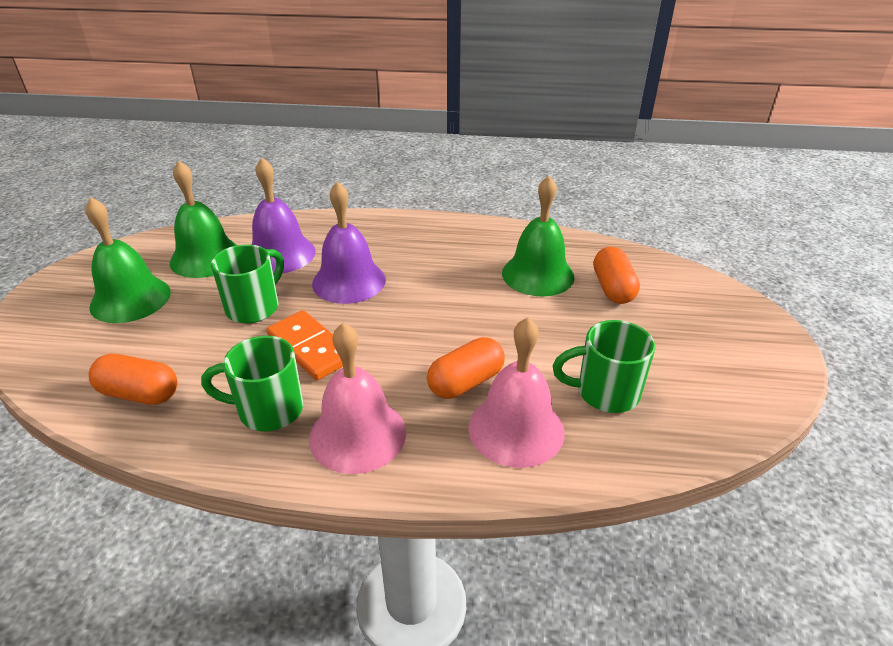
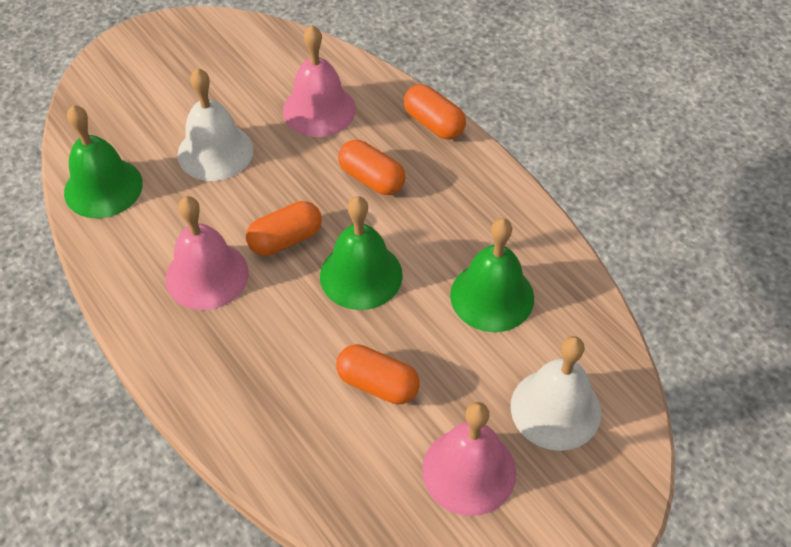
green mug: 3 -> 0
orange capsule: 3 -> 4
orange domino: 1 -> 0
pink bell: 2 -> 3
purple bell: 2 -> 0
white bell: 0 -> 2

